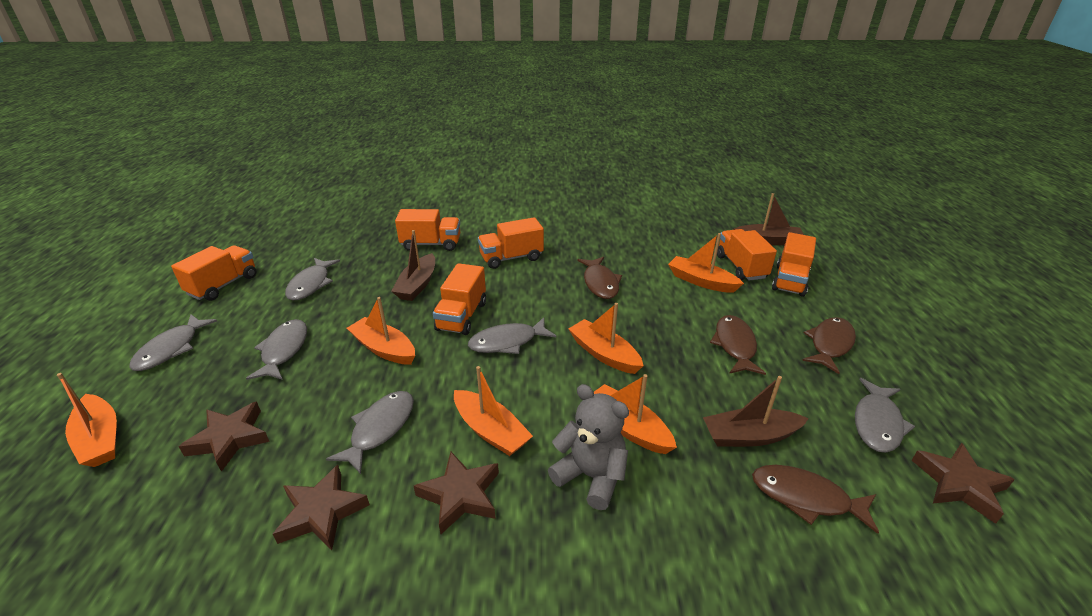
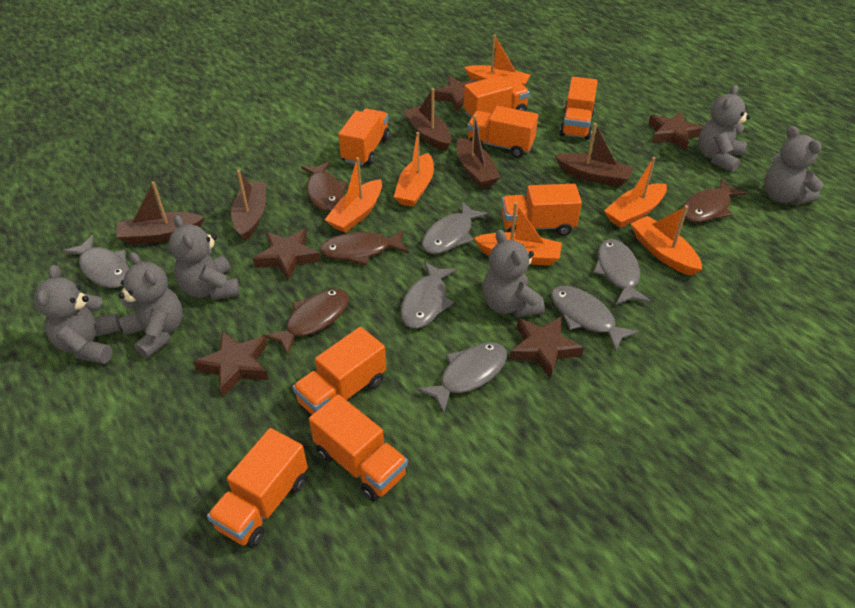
brown boat: 3 -> 5
brown star: 4 -> 5
grey teddy bear: 1 -> 6
orange truck: 6 -> 8

